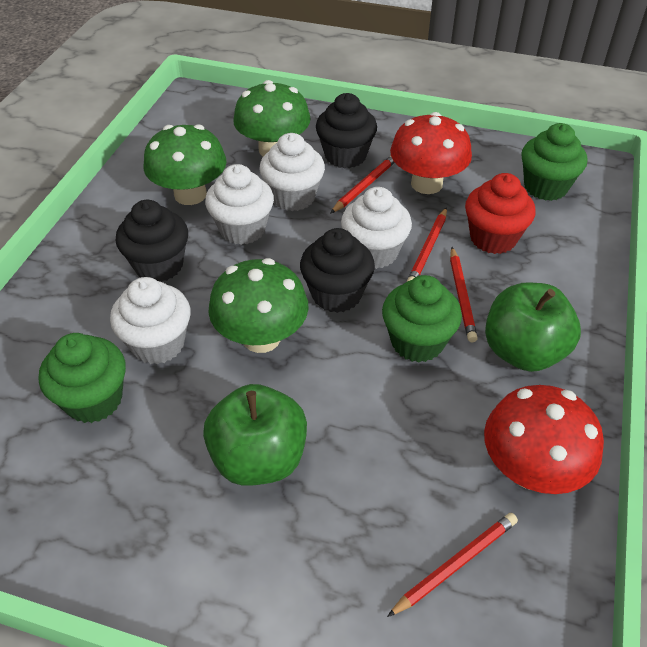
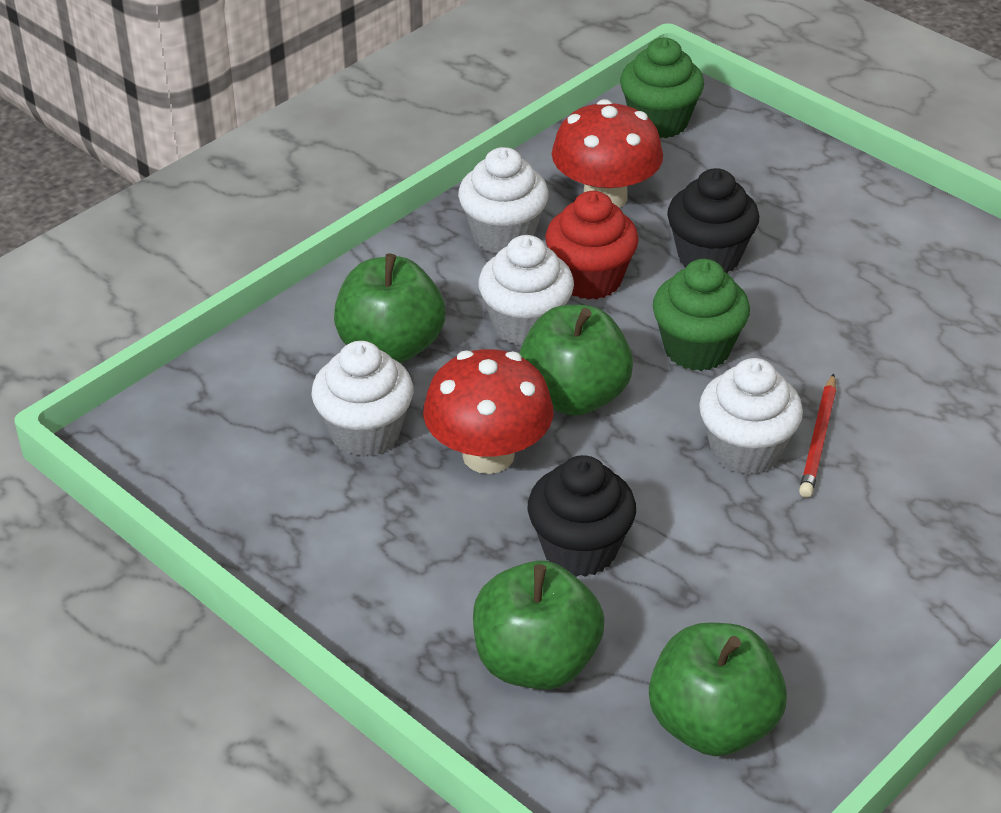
black cupcake: 3 -> 2
green apple: 2 -> 4
green cupcake: 3 -> 2
green mushroom: 3 -> 0
red pencil: 4 -> 1

